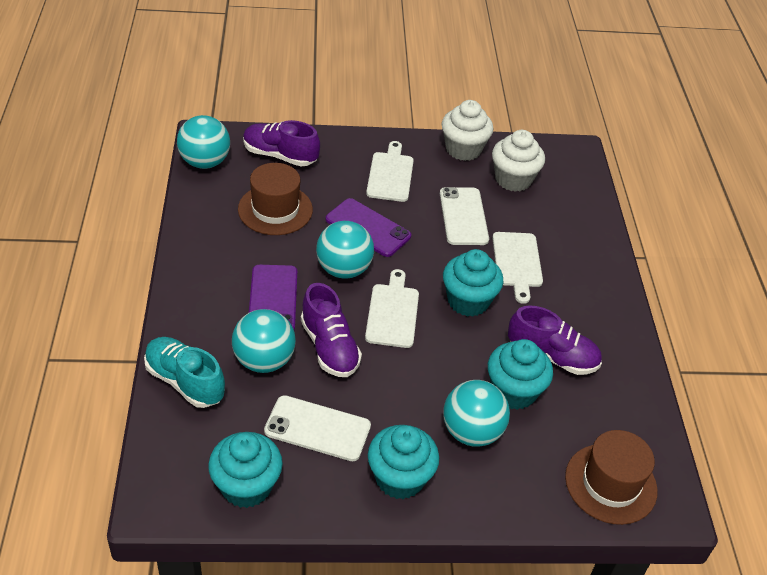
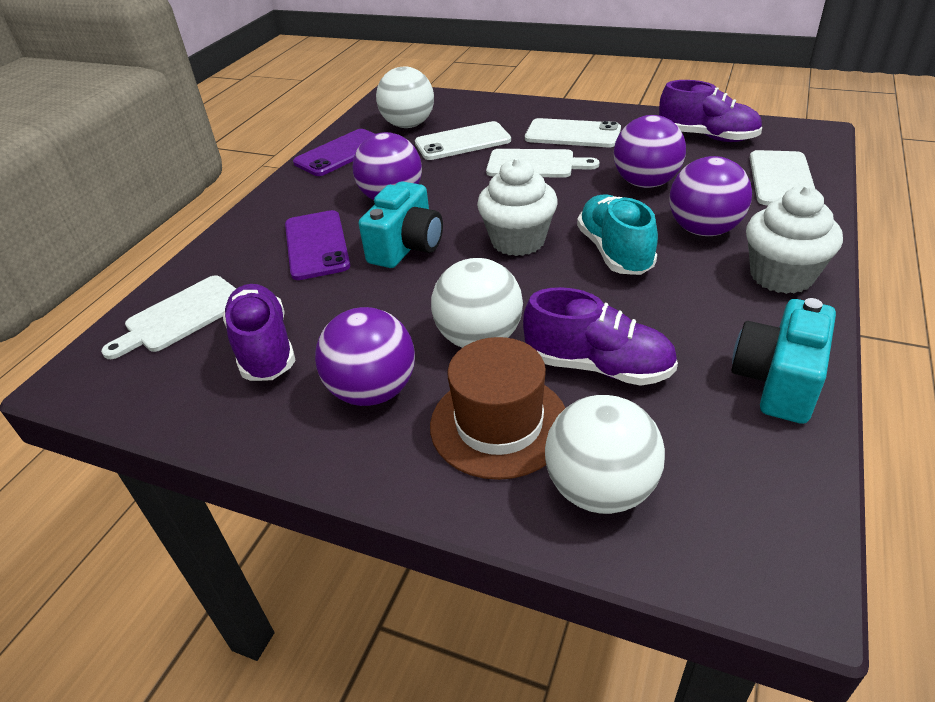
brown hat: 2 -> 1
purple ball: 0 -> 4
turquoise ball: 4 -> 0
turquoise camera: 0 -> 2
turquoise cupcake: 4 -> 0
white ball: 0 -> 3
white cutting board: 3 -> 2
white phone: 2 -> 3

